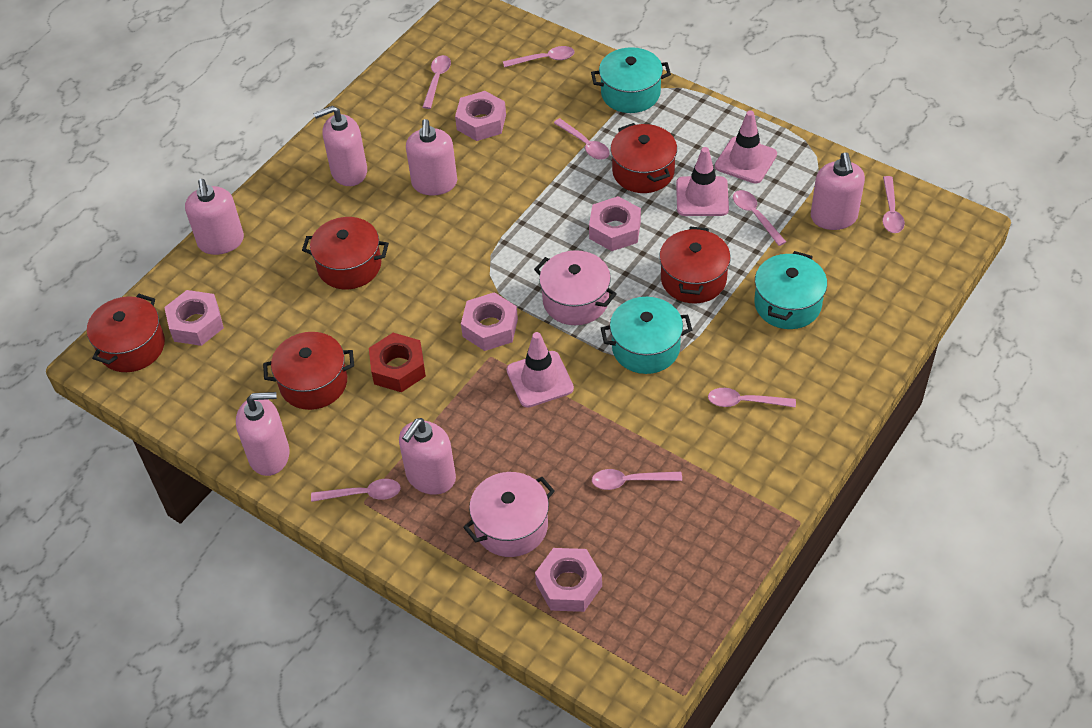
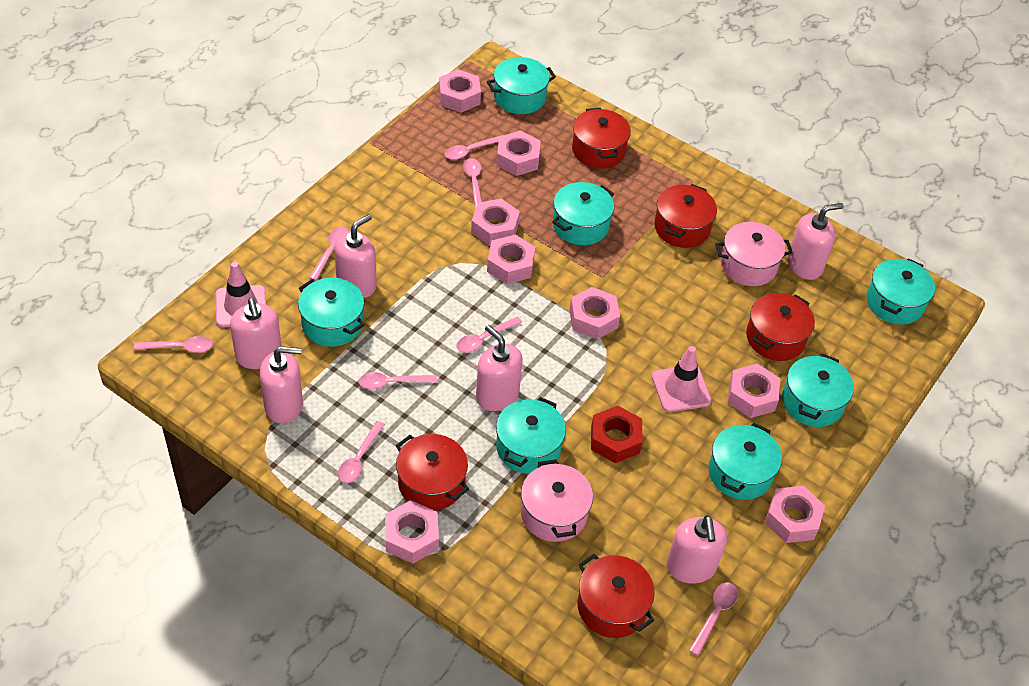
pink nut: 5 -> 8
pink traffic cone: 3 -> 2
turquoise pot: 3 -> 7

